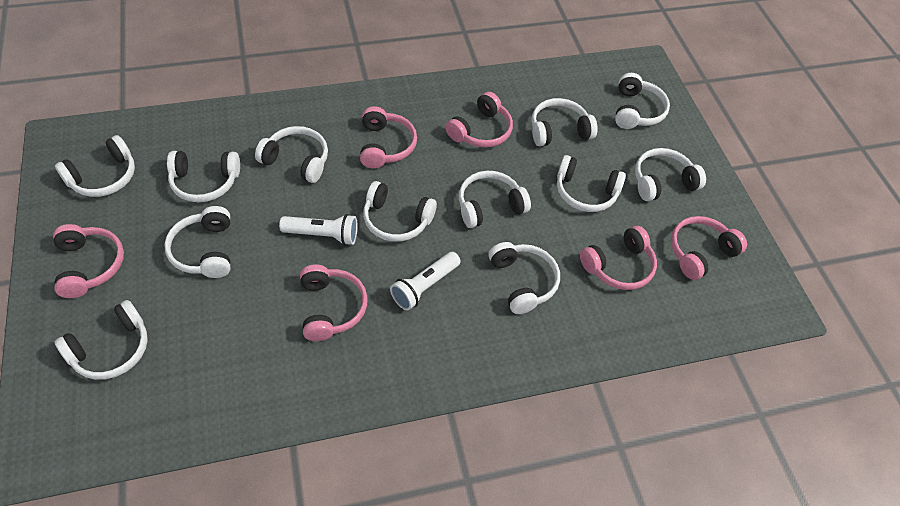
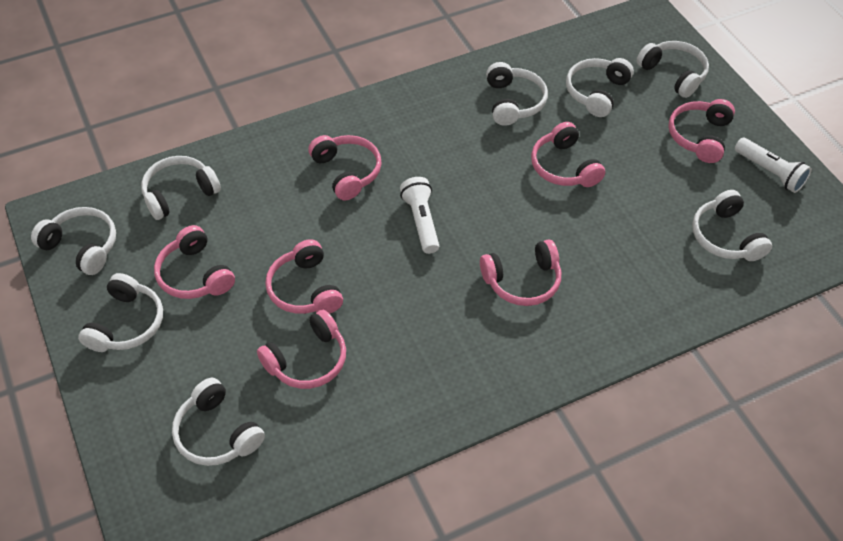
pink headphones: 6 -> 7
white headphones: 12 -> 8

